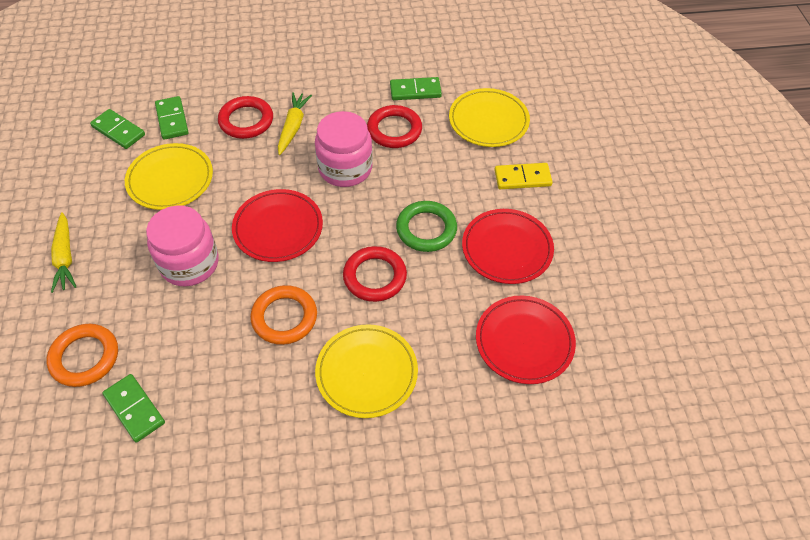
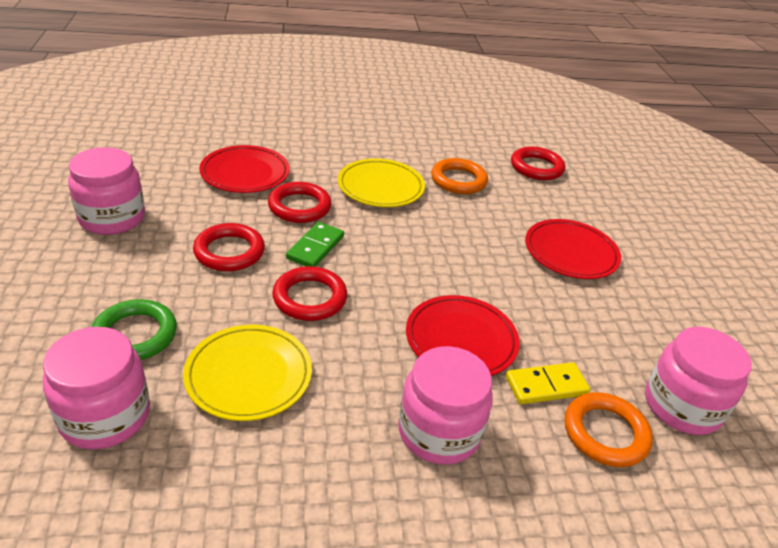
green domino: 4 -> 1
pink jar: 2 -> 4
red ring: 3 -> 4
yellow carrot: 2 -> 0
yellow plate: 3 -> 2

